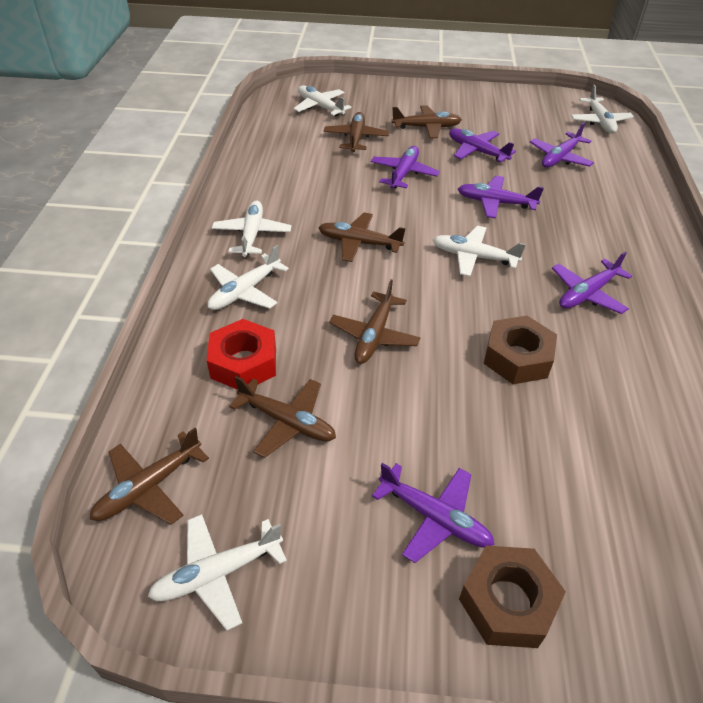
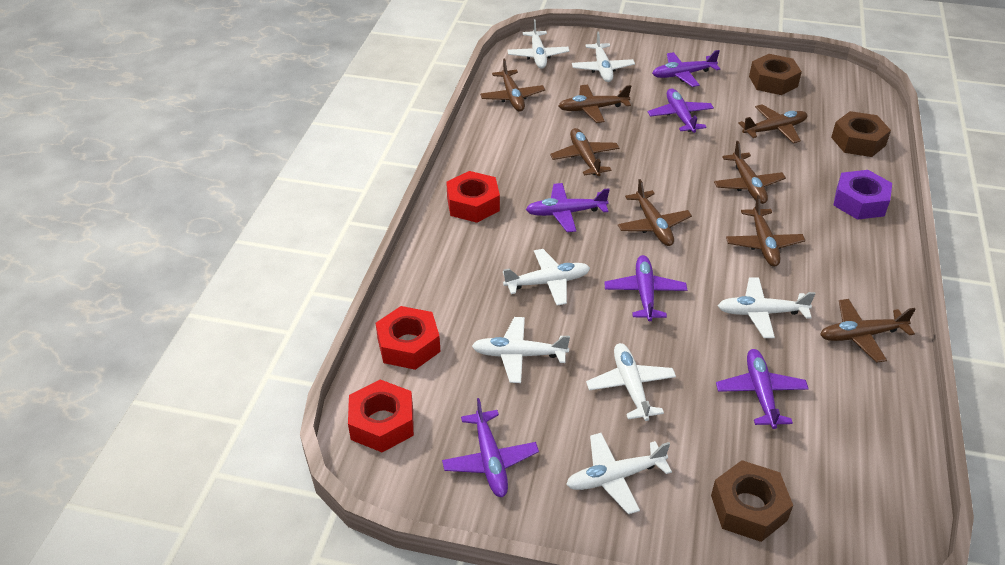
brown nut: 2 -> 3
brown plane: 6 -> 8
purple nut: 0 -> 1
red nut: 1 -> 3
white plane: 6 -> 7

